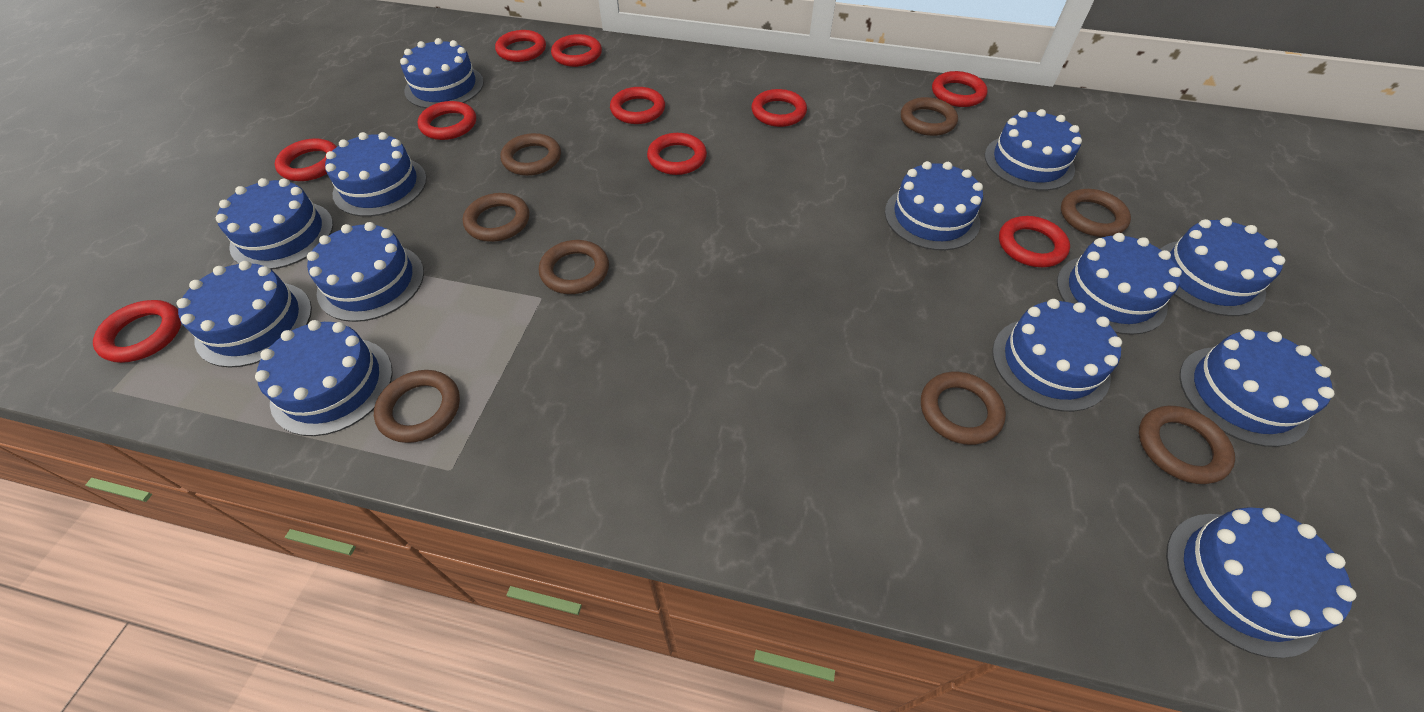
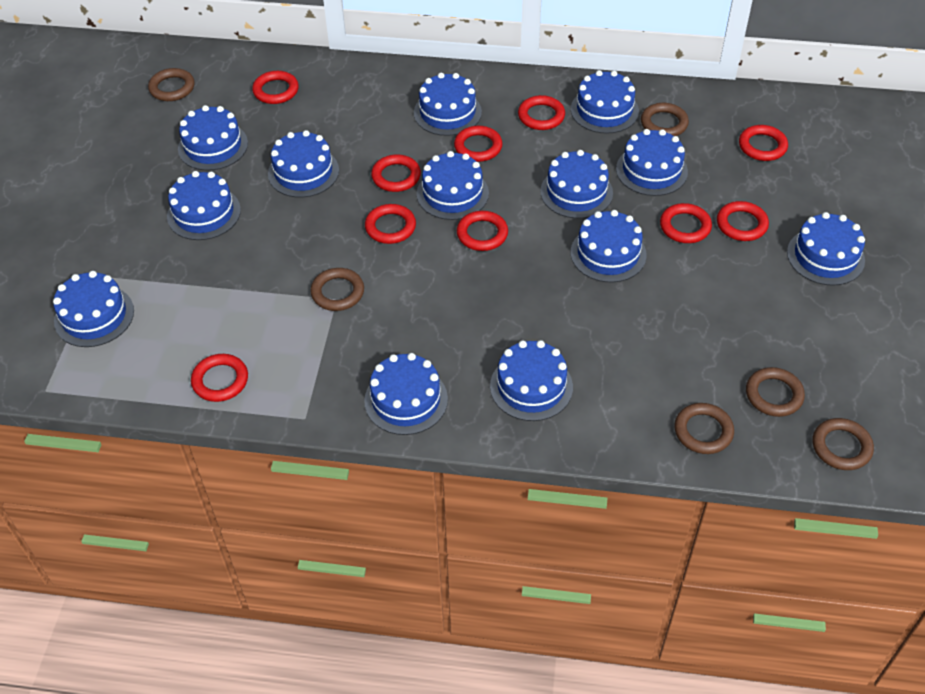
brown ring: 8 -> 6

